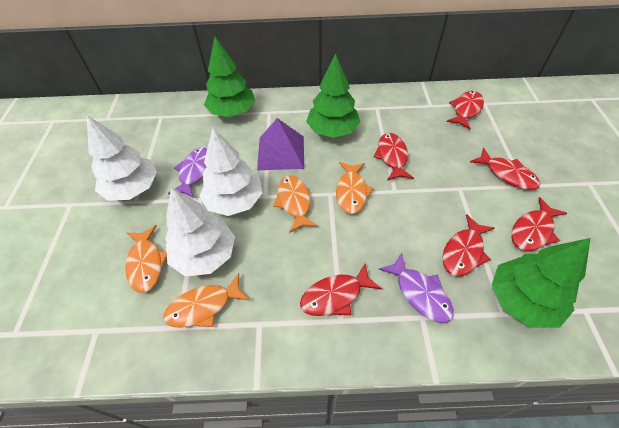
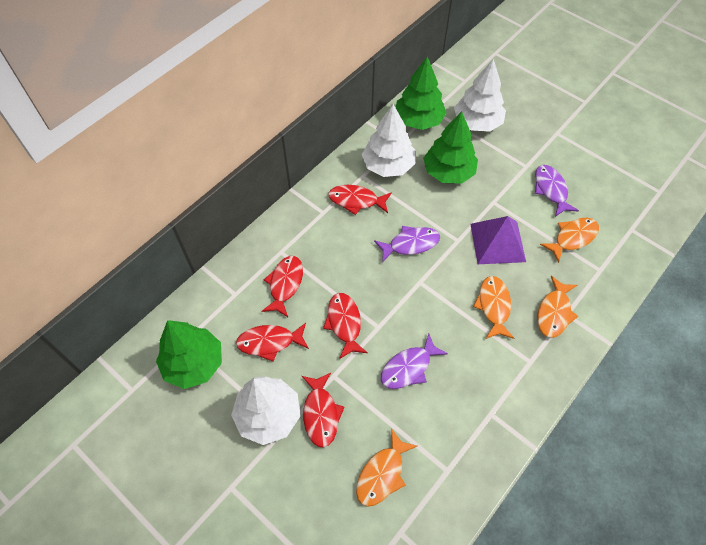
purple fish: 2 -> 3
red fish: 6 -> 5

